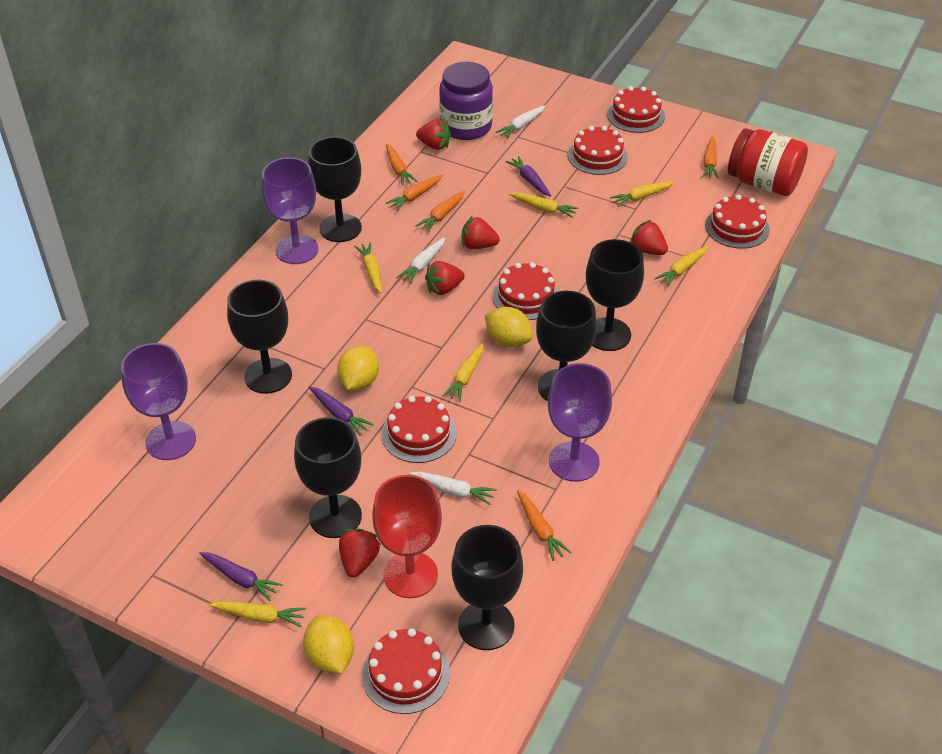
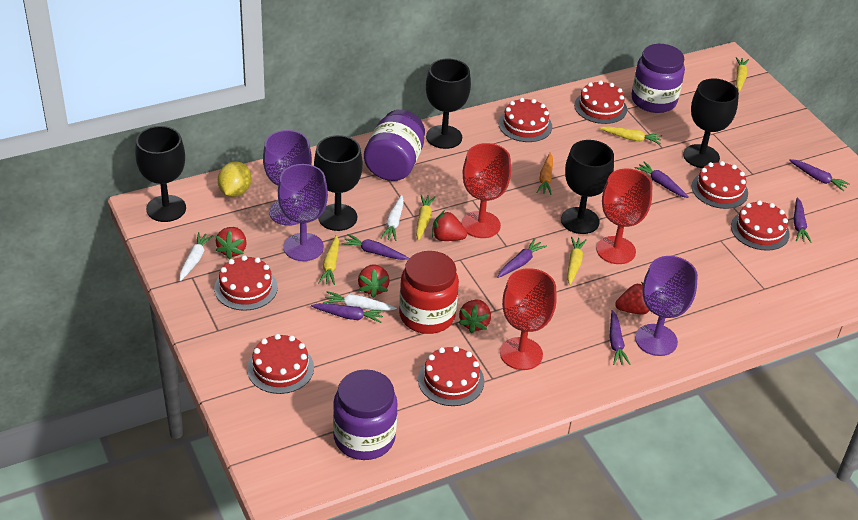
black goblet: 6 -> 5
orange carrot: 5 -> 1
purple carrot: 3 -> 7
purple jar: 1 -> 3
red cake: 6 -> 7
red goblet: 1 -> 3
yellow carrot: 6 -> 5
yellow lemon: 3 -> 1

